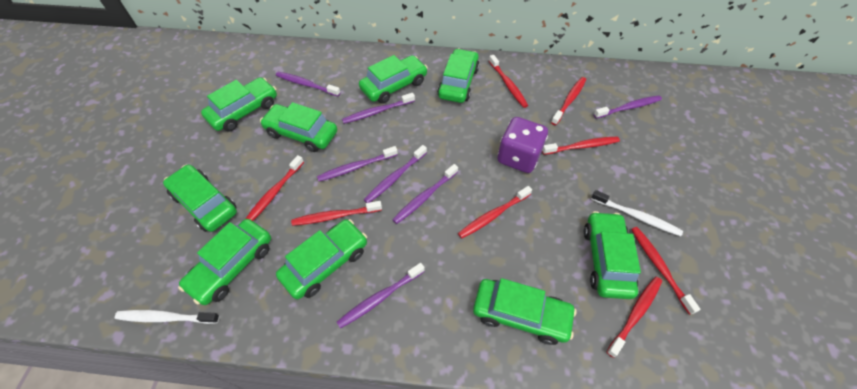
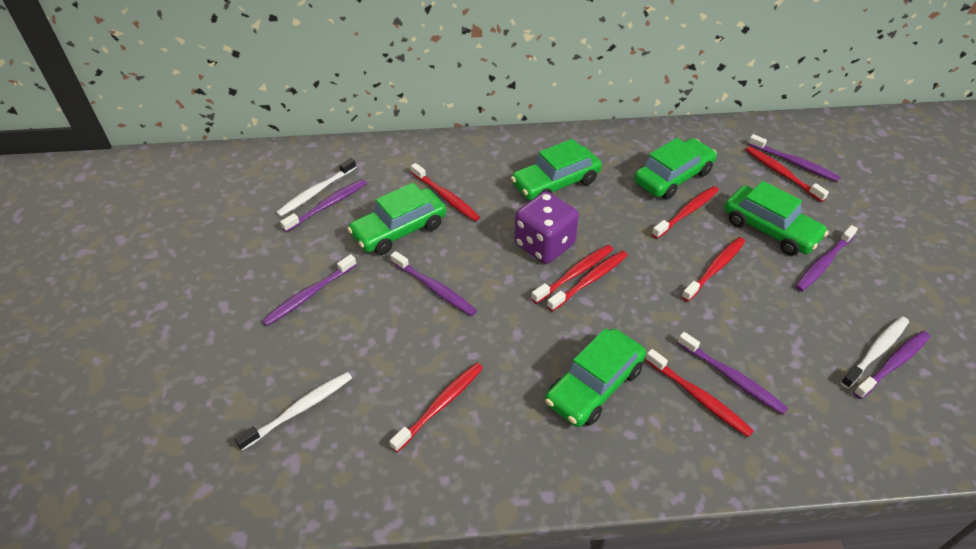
green car: 9 -> 5
white toothbrush: 2 -> 3

